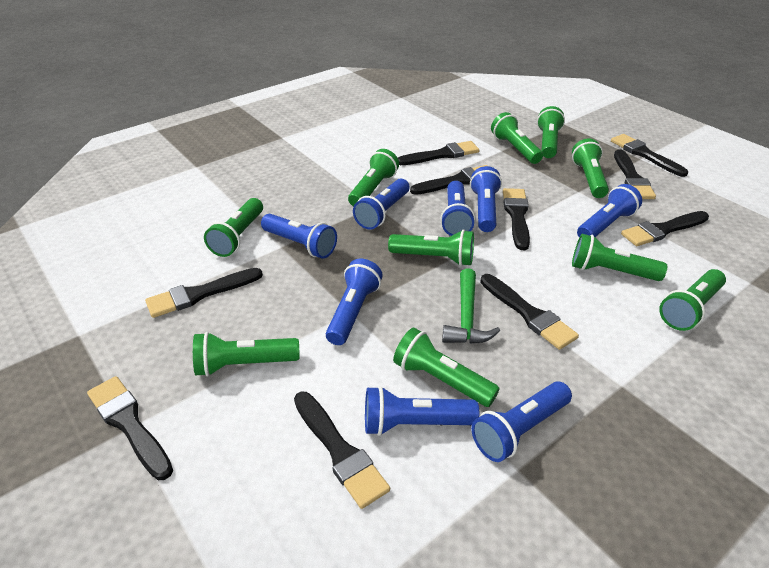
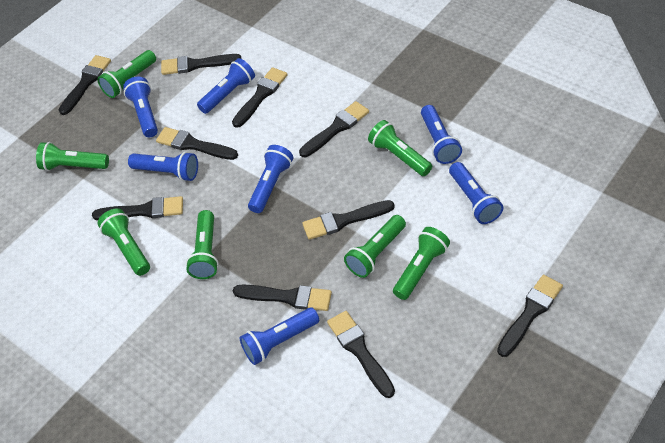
blue flashlight: 8 -> 7
green flashlight: 10 -> 7
green hammer: 1 -> 0

